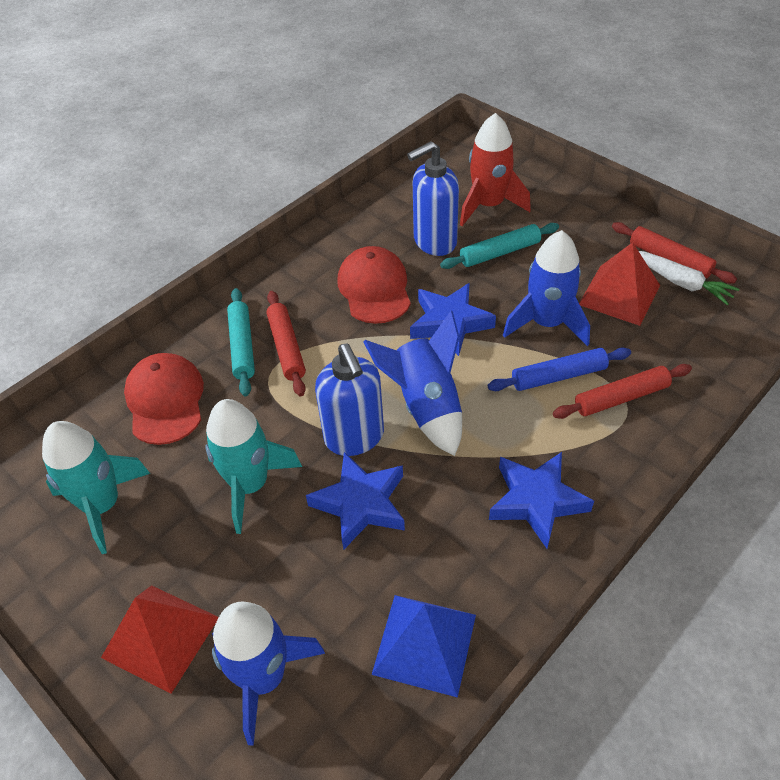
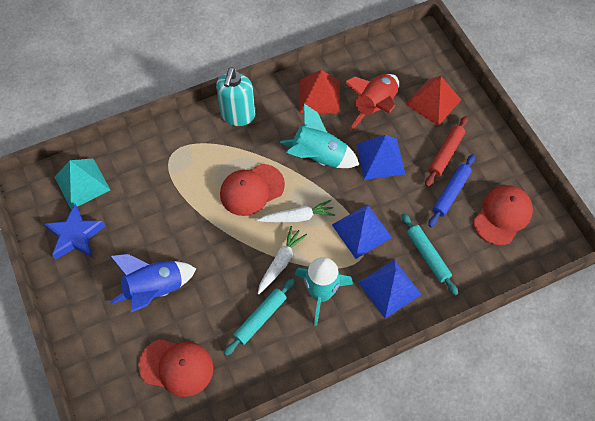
blue pyramid: 1 -> 3
blue rocket: 3 -> 1
blue soap dispenser: 2 -> 0
blue star: 3 -> 1
red cap: 2 -> 3
red rolling pin: 3 -> 1
turquoise pyramid: 0 -> 1
turquoise soap dispenser: 0 -> 1
white carrot: 1 -> 2

